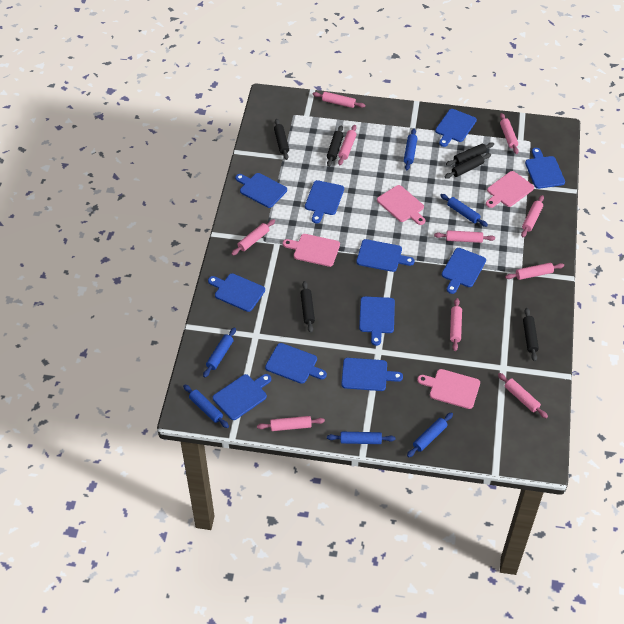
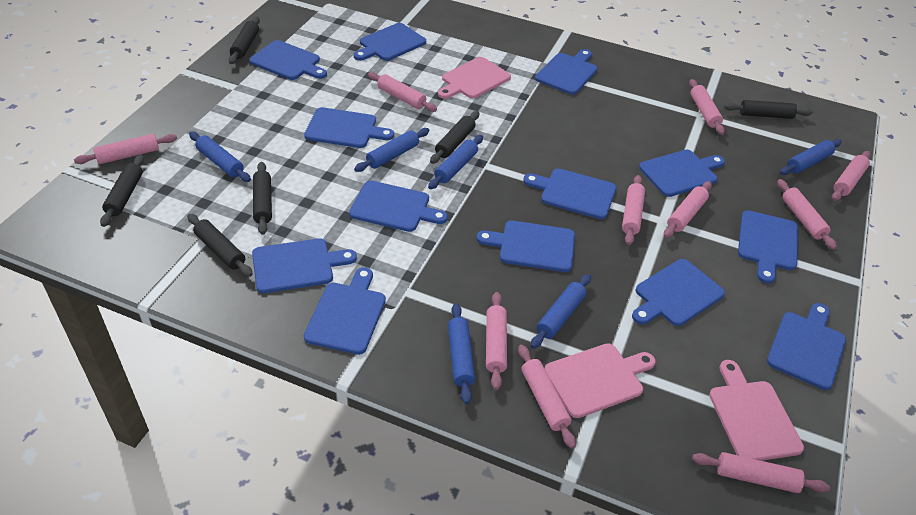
blue cutting board: 11 -> 13
pink cutting board: 4 -> 3

